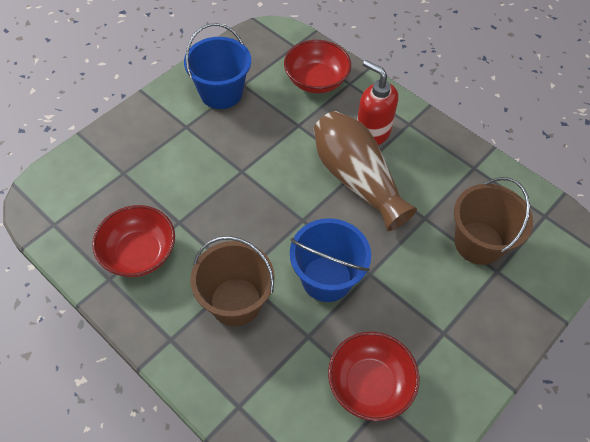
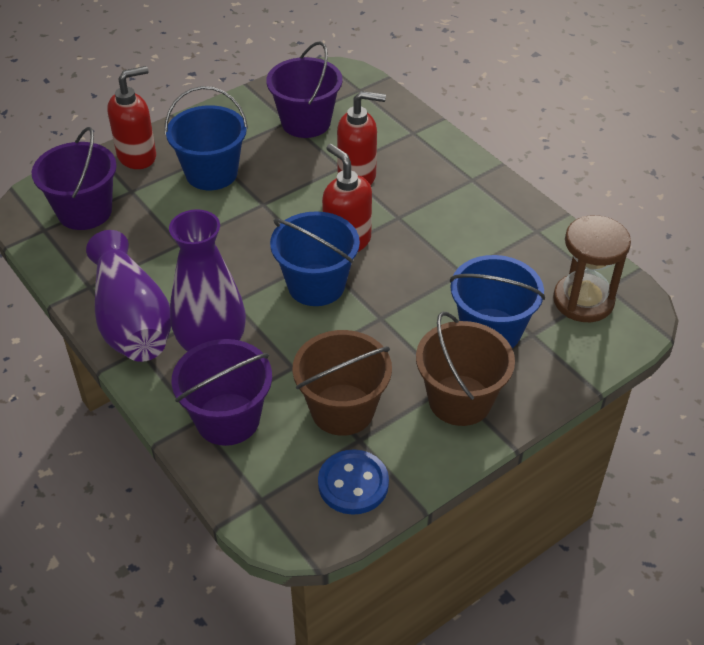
blue bucket: 2 -> 3
blue button: 0 -> 1
brown hourglass: 0 -> 1
brown vase: 1 -> 0
purple bucket: 0 -> 3
purple vase: 0 -> 2
red bowl: 3 -> 0
red soap dispenser: 1 -> 3

